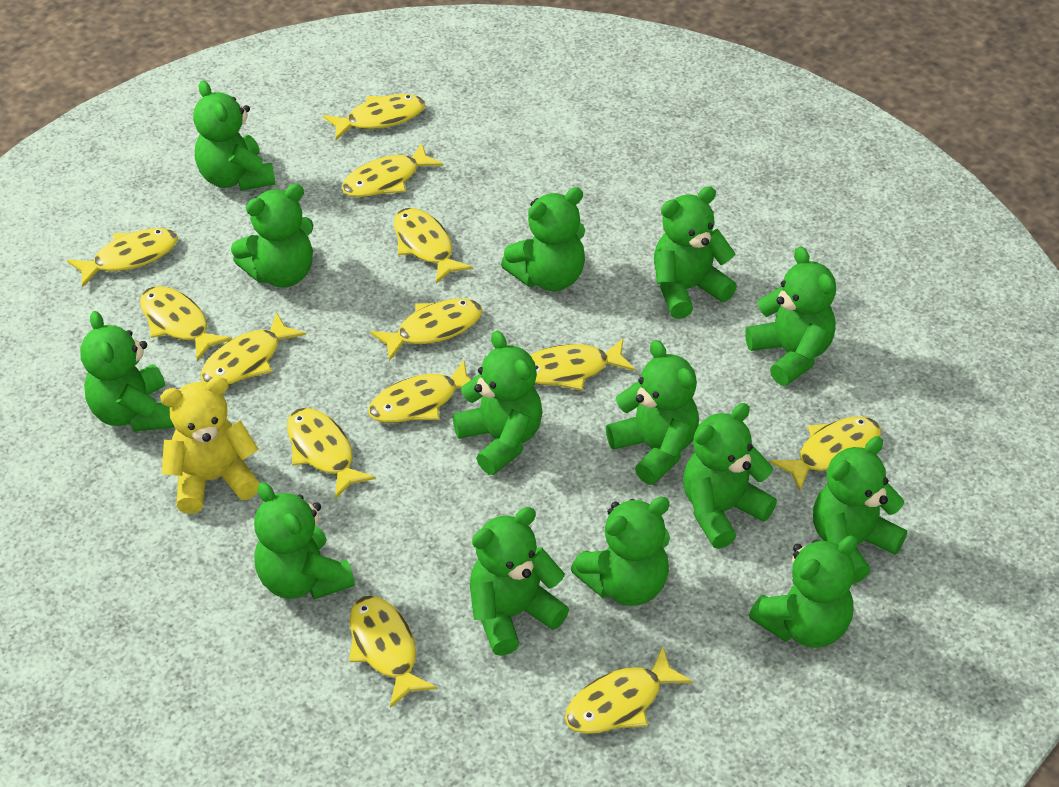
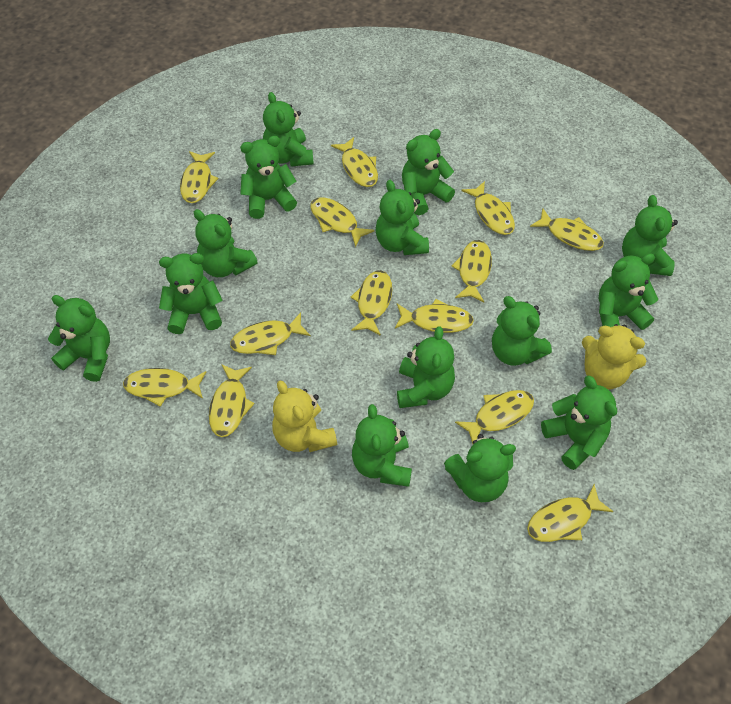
yellow teddy bear: 1 -> 2

